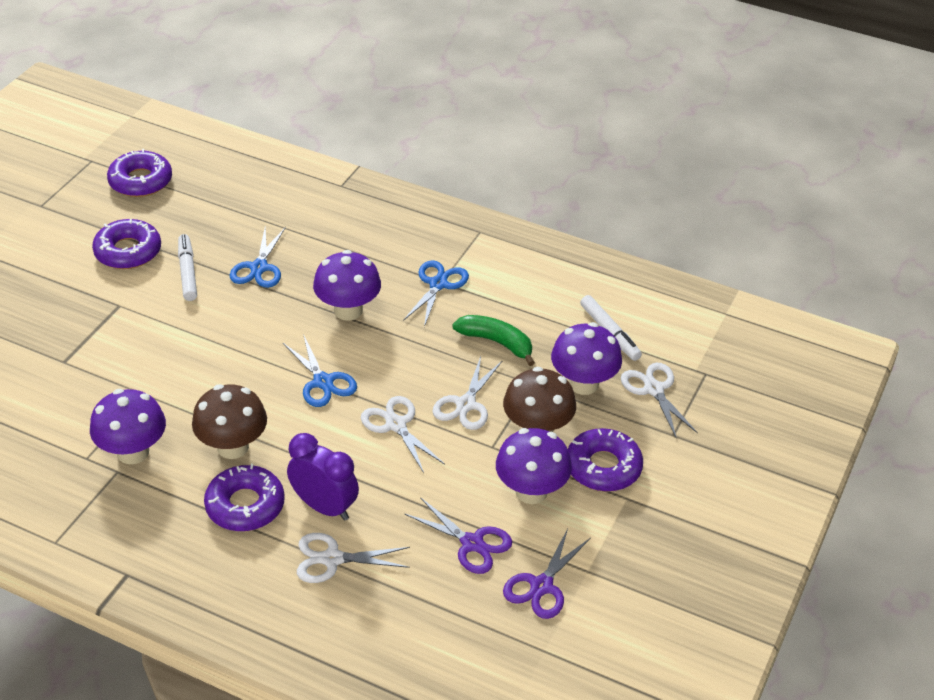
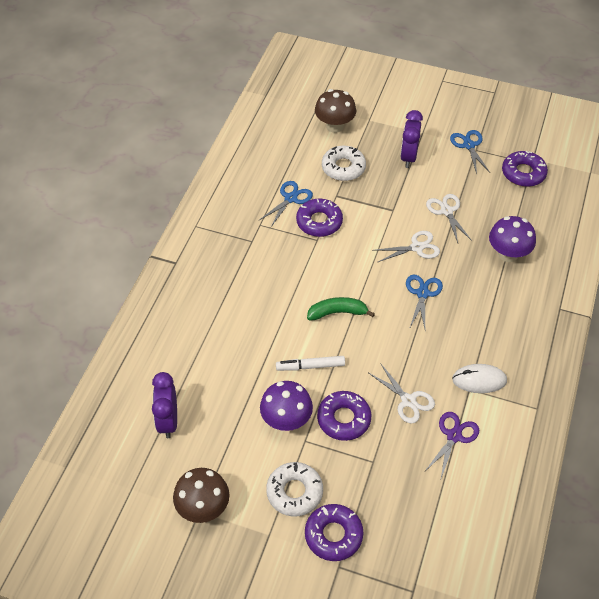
purple clock: 1 -> 2
purple mushroom: 4 -> 2
purple scissors: 2 -> 1
white donut: 0 -> 2
white marker: 2 -> 1
white mouse: 0 -> 1
white scissors: 4 -> 3

